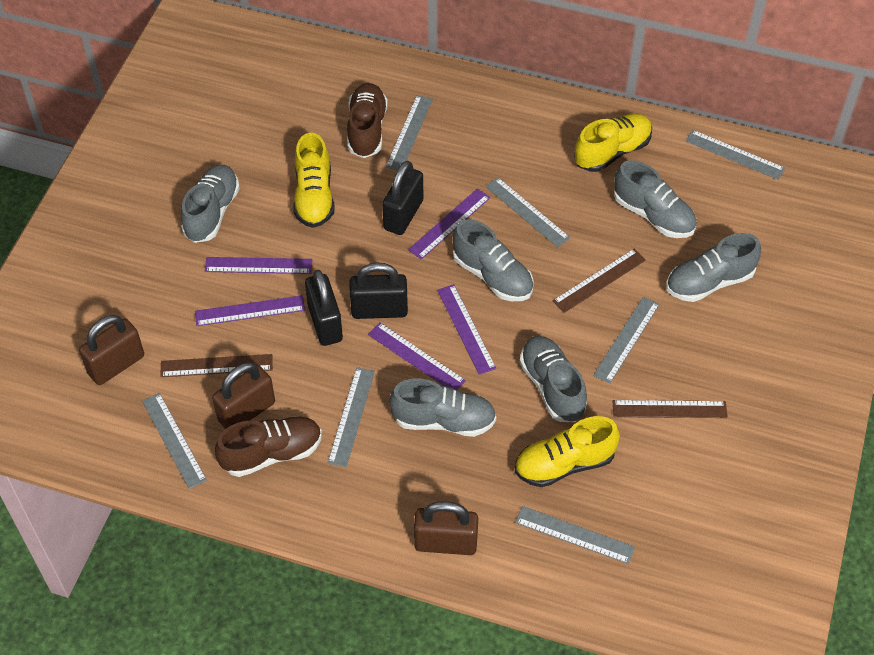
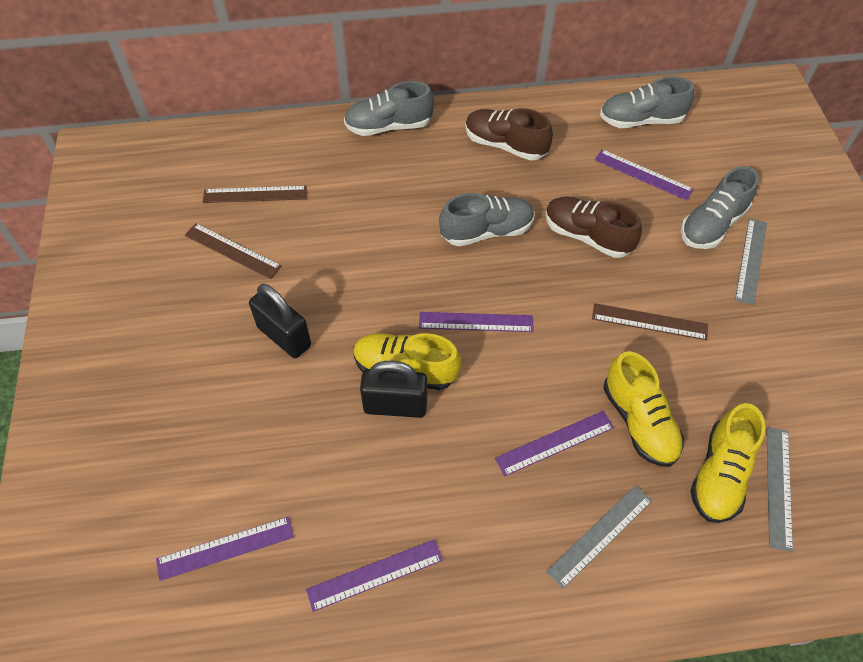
black padlock: 3 -> 2
brown padlock: 3 -> 0
grey ruler: 7 -> 3
grey shoe: 6 -> 4

